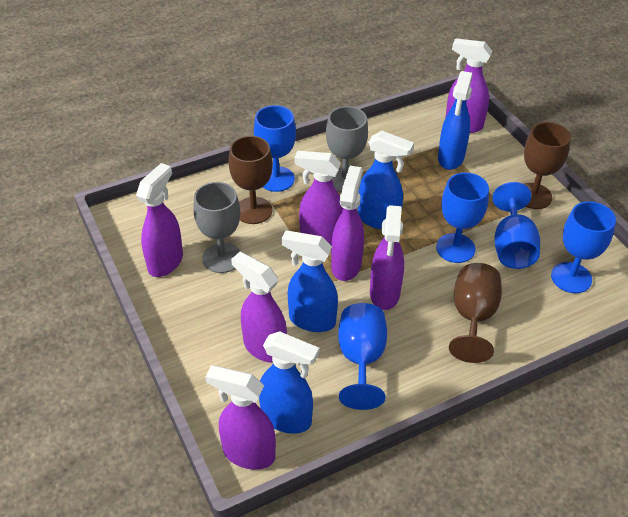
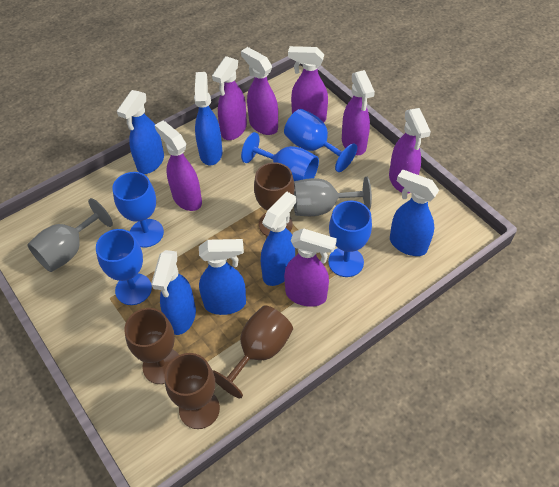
blue spray bottle: 4 -> 6
brown goblet: 3 -> 4

